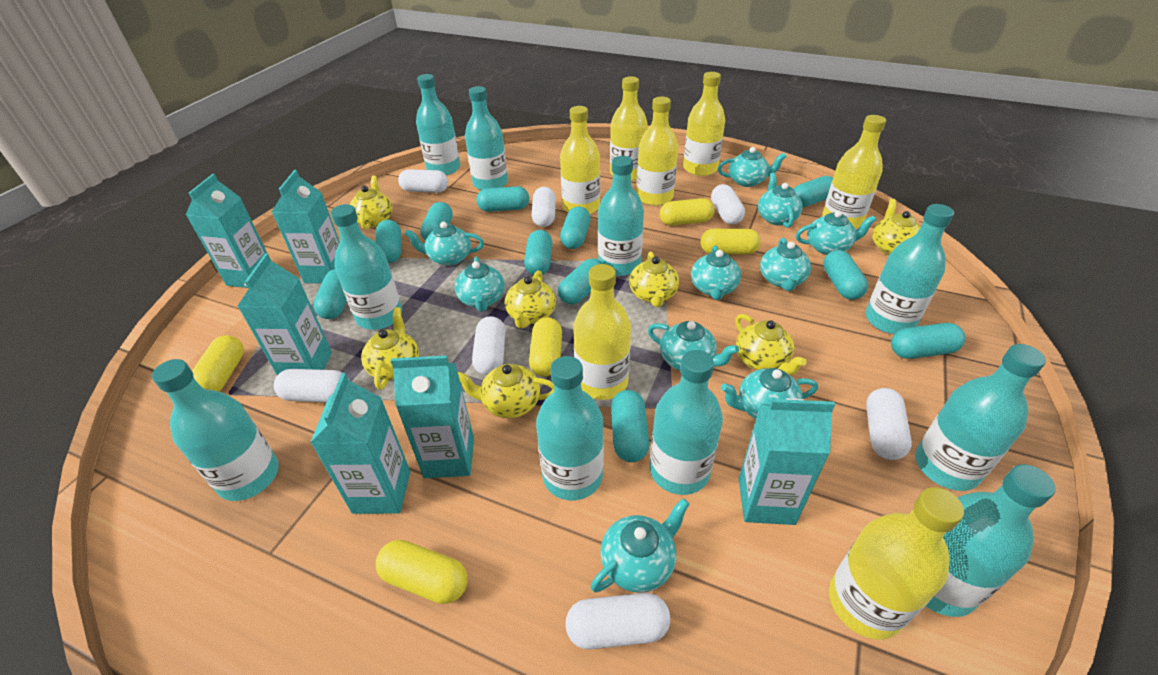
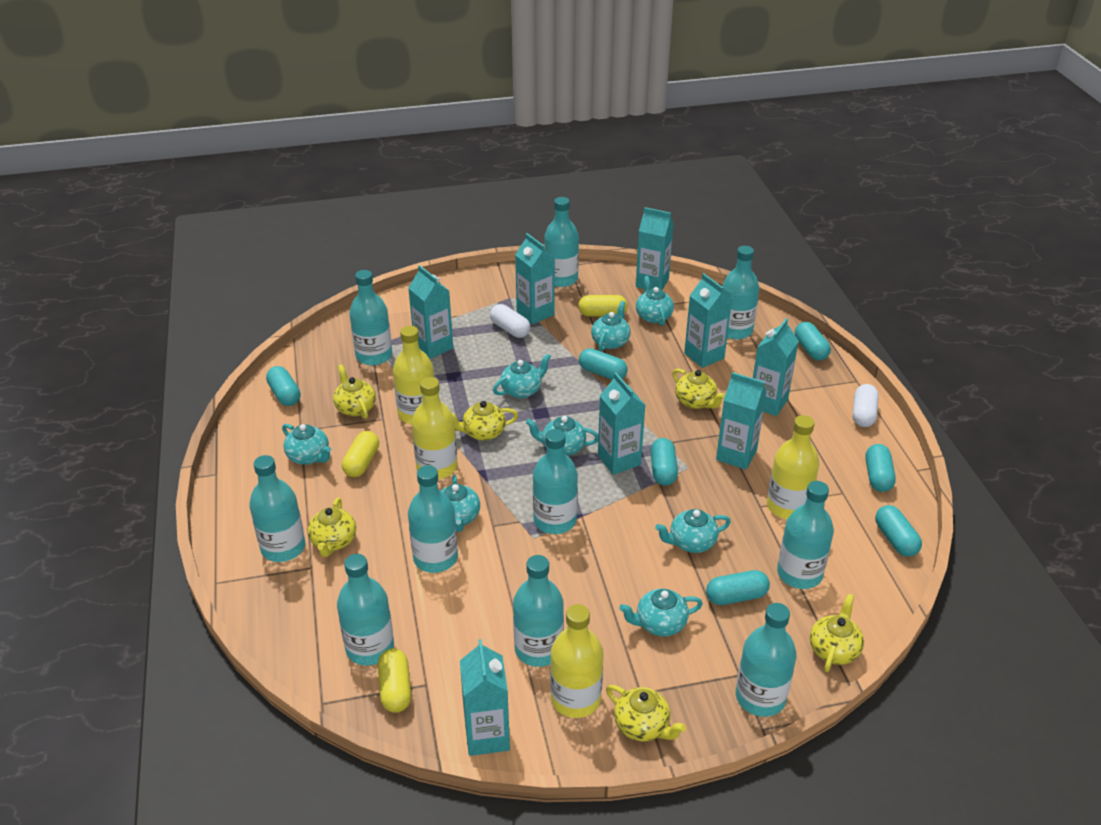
turquoise capsule: 11 -> 7
turquoise carton: 6 -> 8
turquoise teapot: 10 -> 8
white capsule: 7 -> 2
yellow bottle: 7 -> 4
yellow capsule: 5 -> 3
yellow teapot: 7 -> 6

